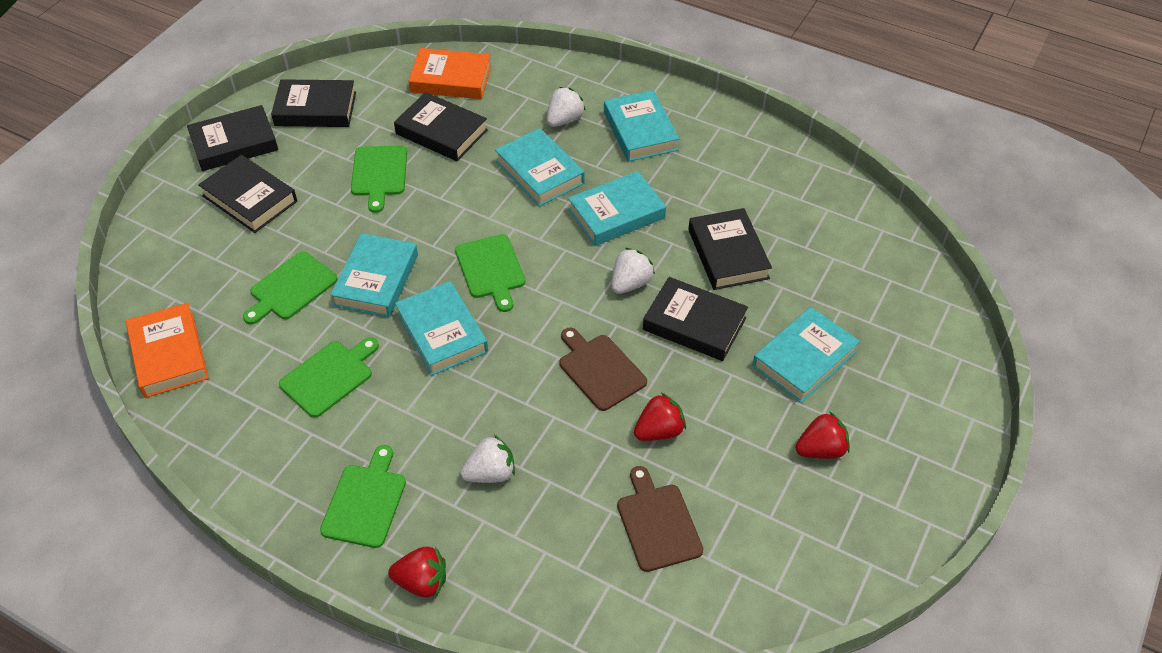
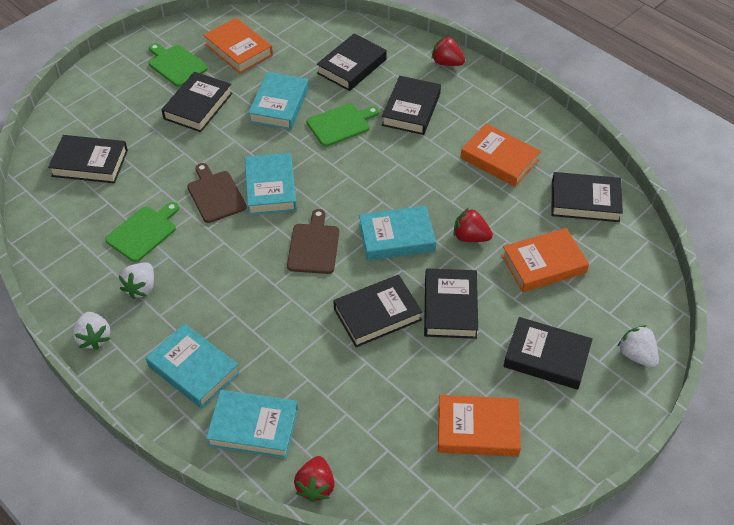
black book: 6 -> 8
green cutting board: 5 -> 3
orange book: 2 -> 4
turquoise book: 6 -> 5

